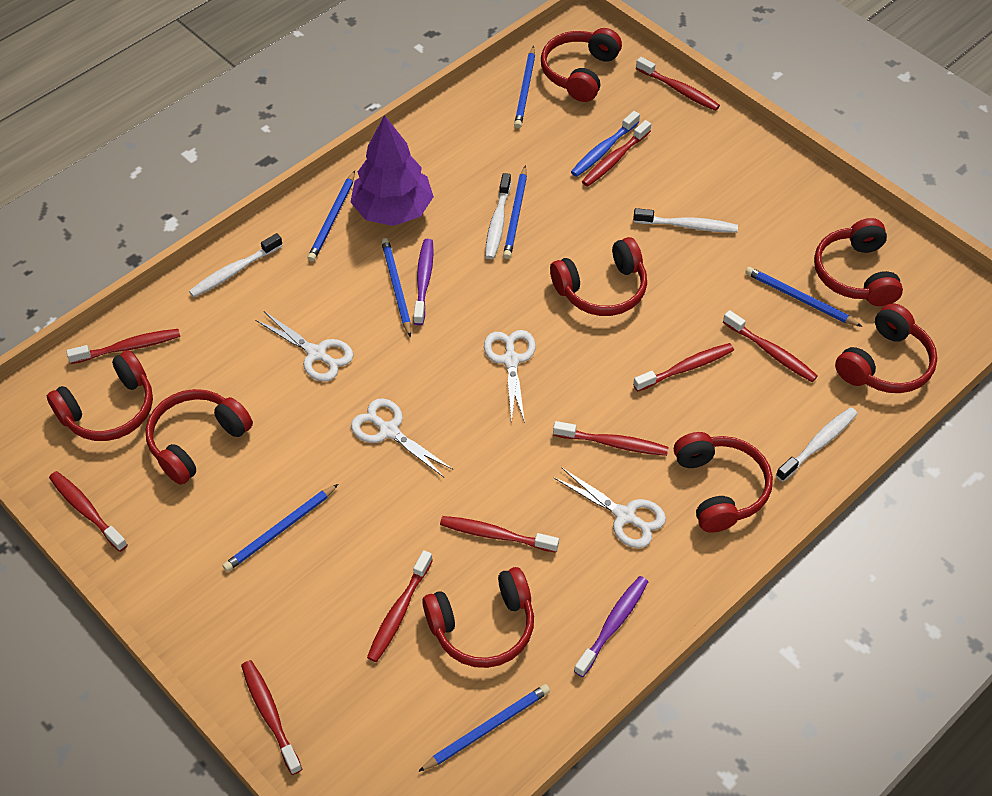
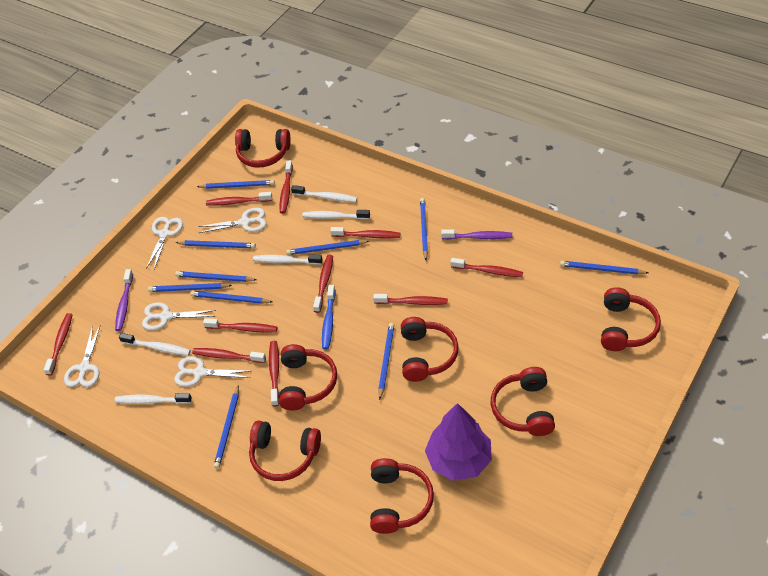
blue pencil: 7 -> 10
red headphones: 8 -> 7
white scissors: 4 -> 5
white toothbrush: 4 -> 5

